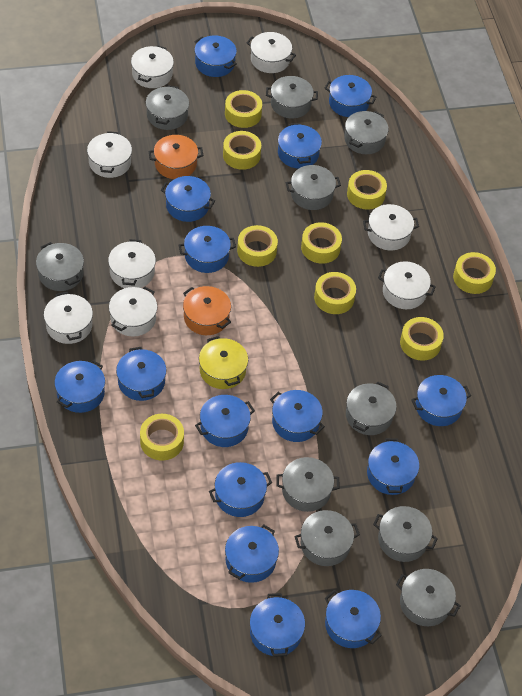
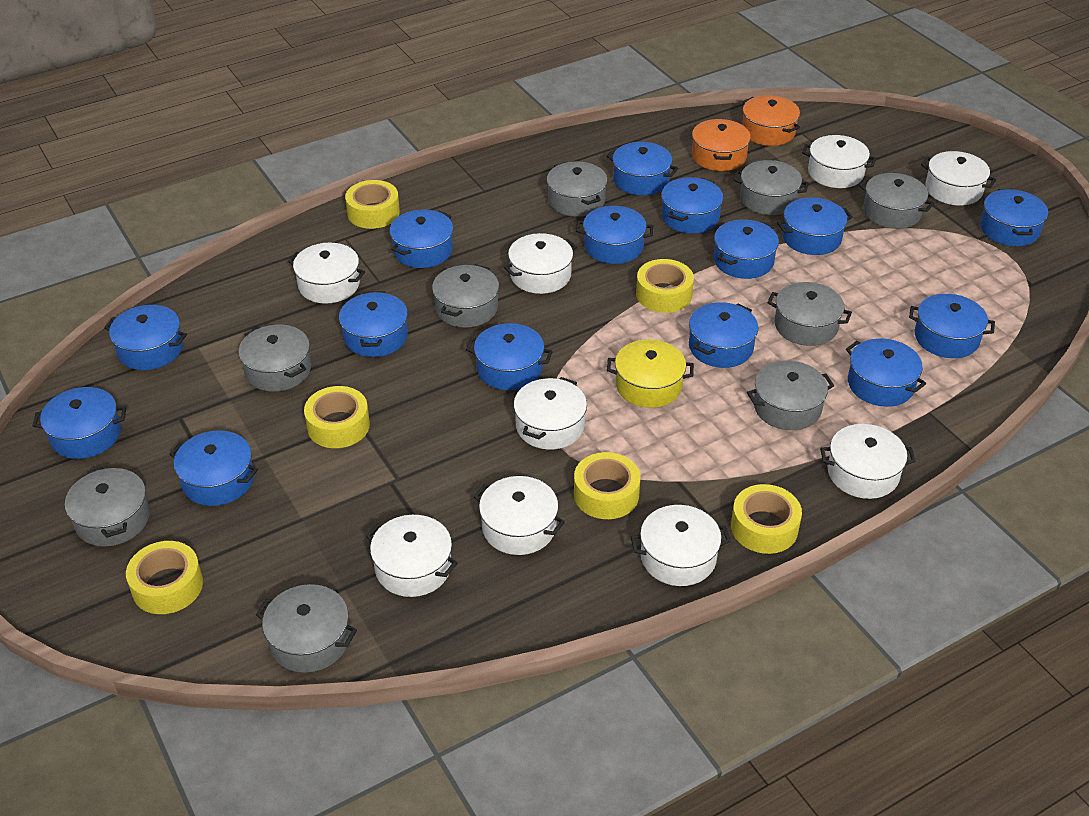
grey pot: 10 -> 9
white pot: 8 -> 9
yellow tape: 9 -> 6

